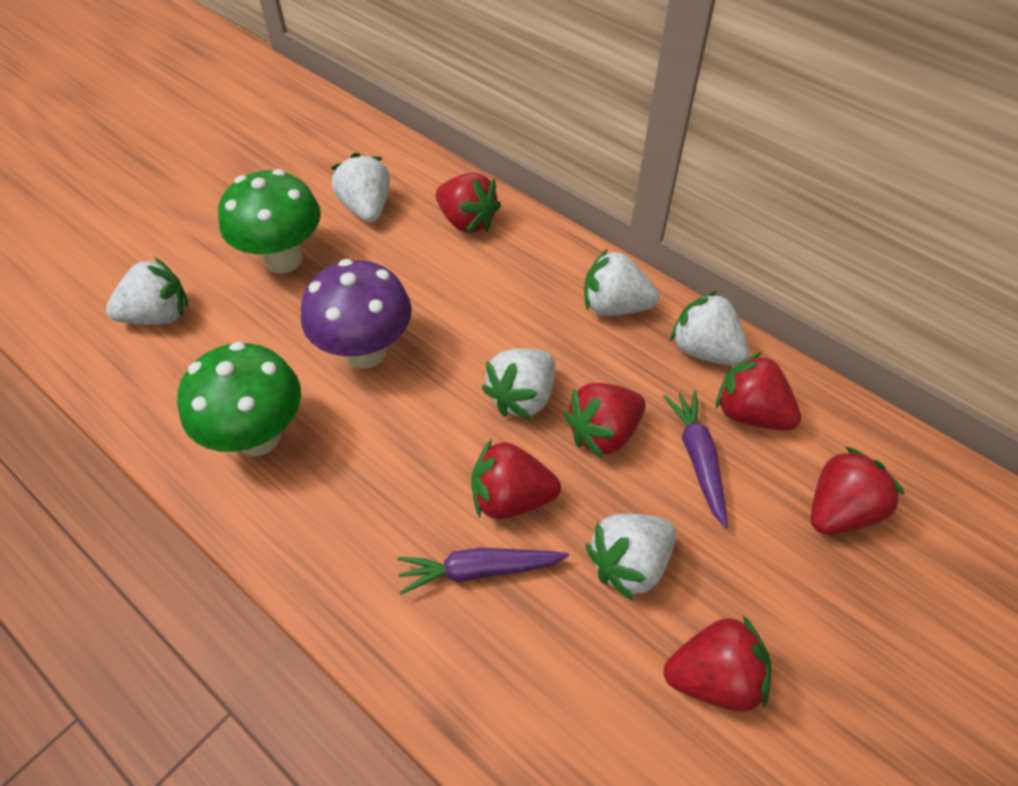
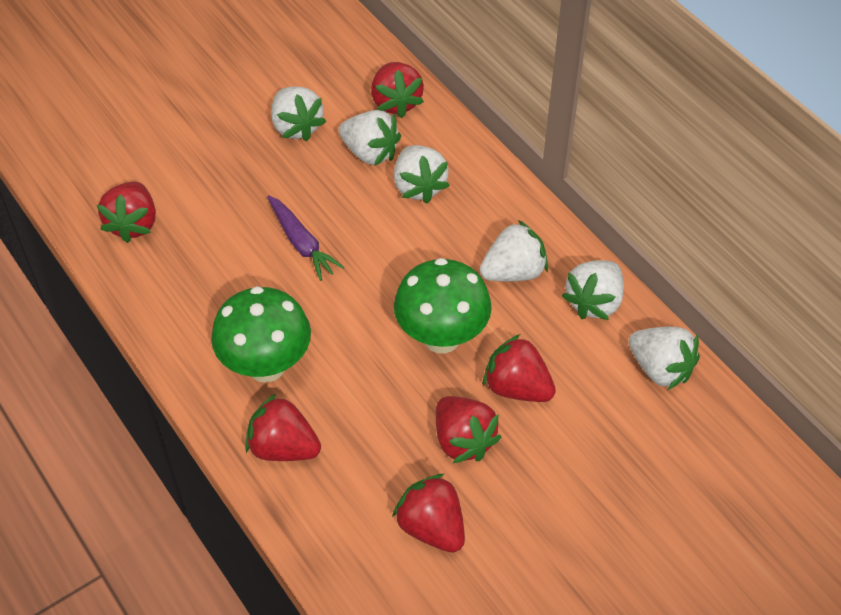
purple carrot: 2 -> 1
purple mushroom: 1 -> 0

